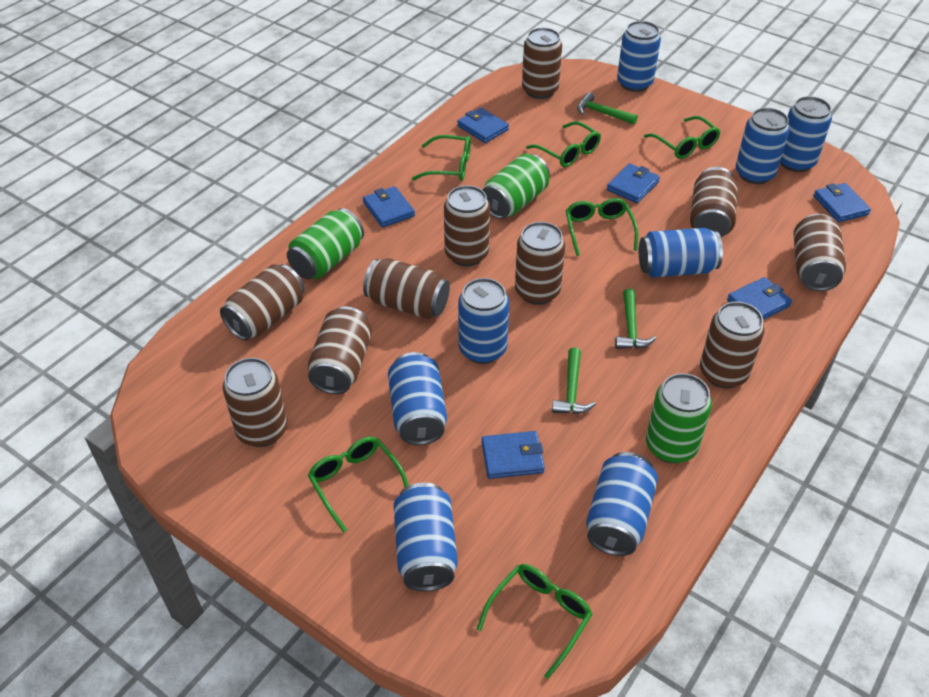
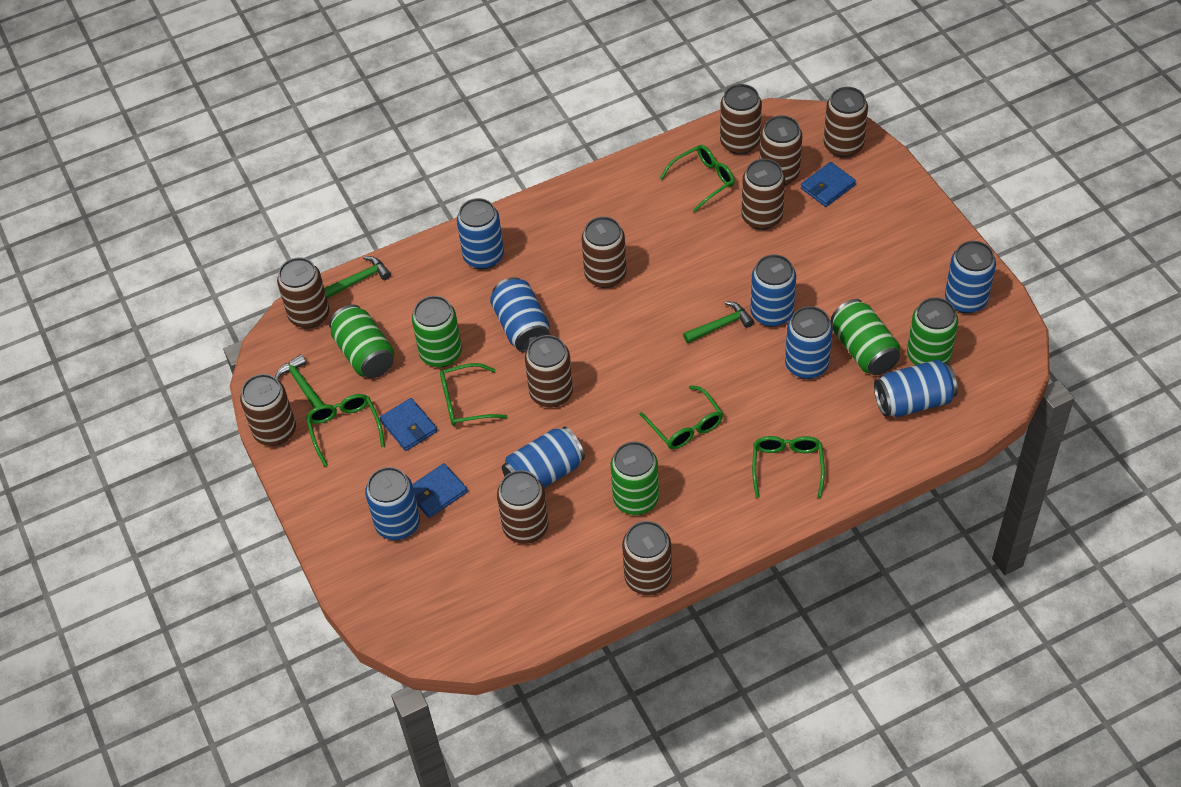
blue wallet: 6 -> 3
green can: 3 -> 5
green glasses: 6 -> 5

